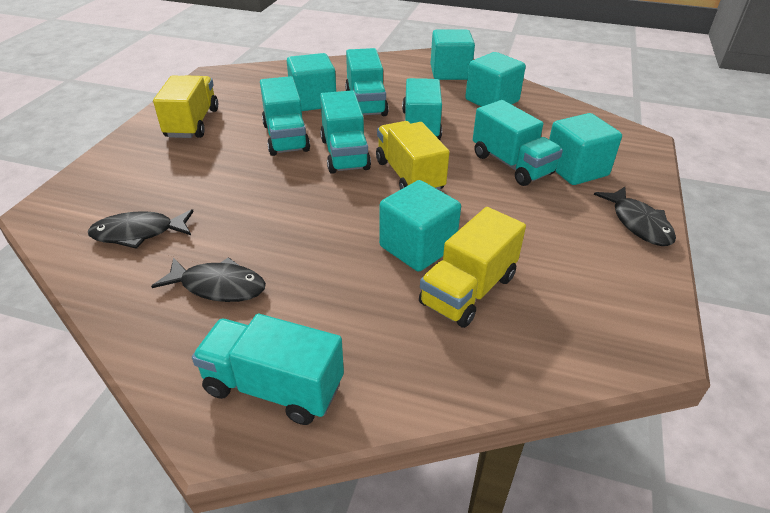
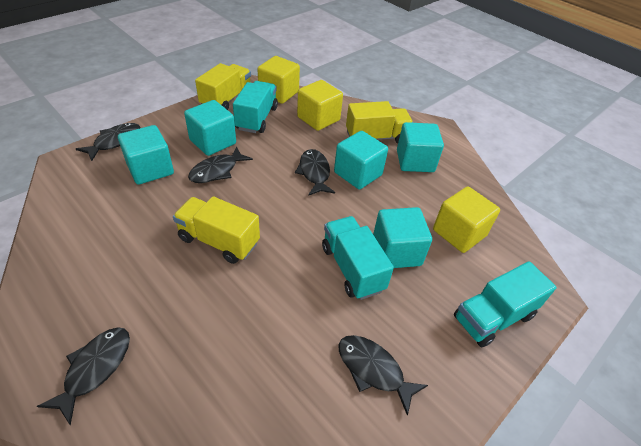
black fish: 3 -> 5
turquoise truck: 6 -> 3
yellow cube: 0 -> 3

